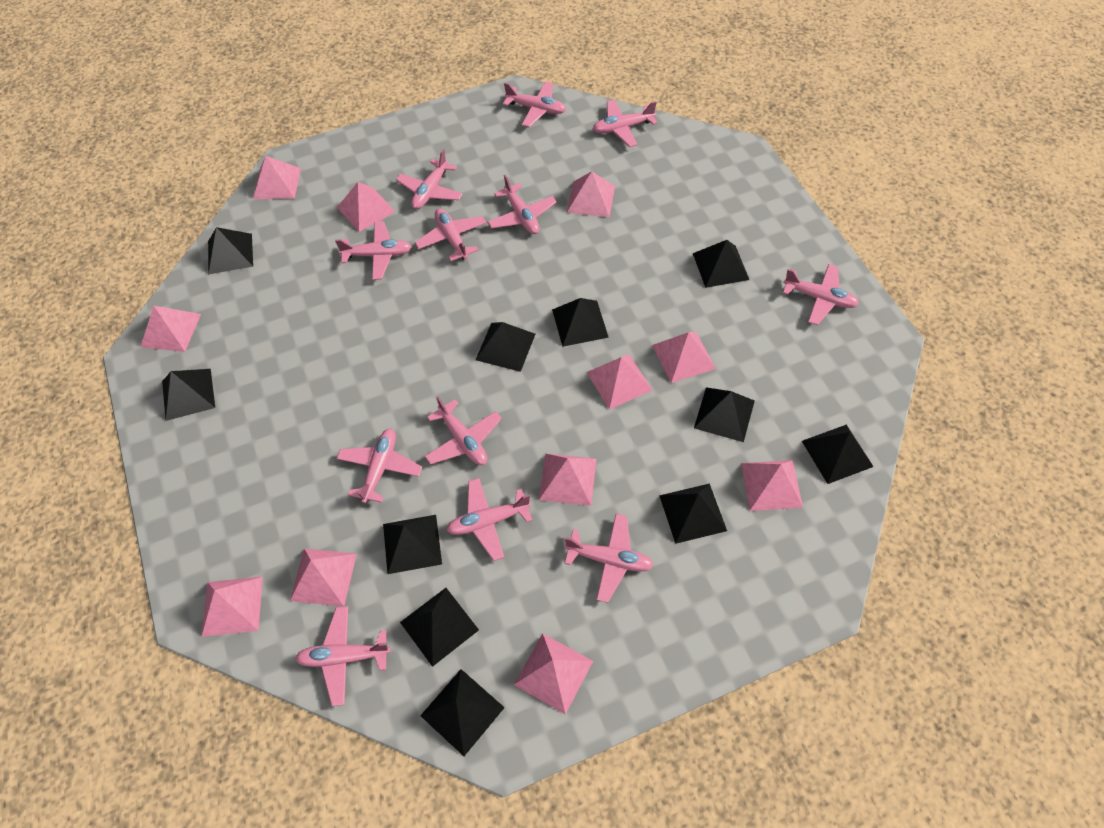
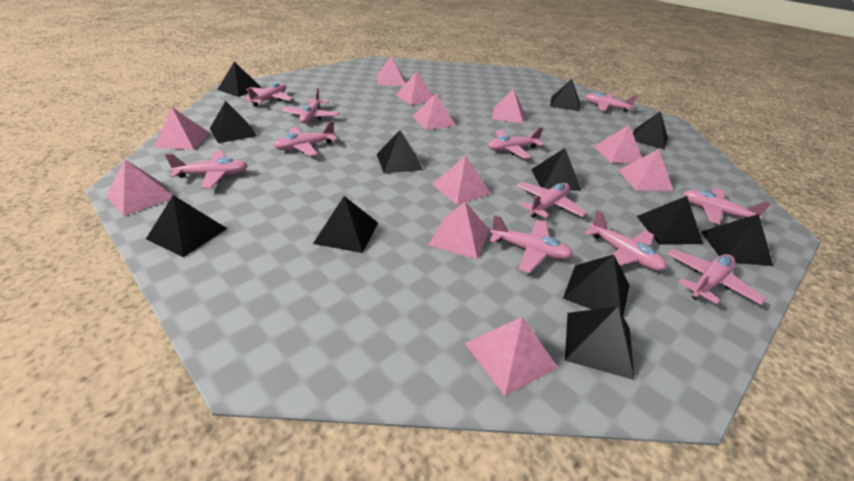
black pyramid: 11 -> 12
pink plane: 12 -> 11

